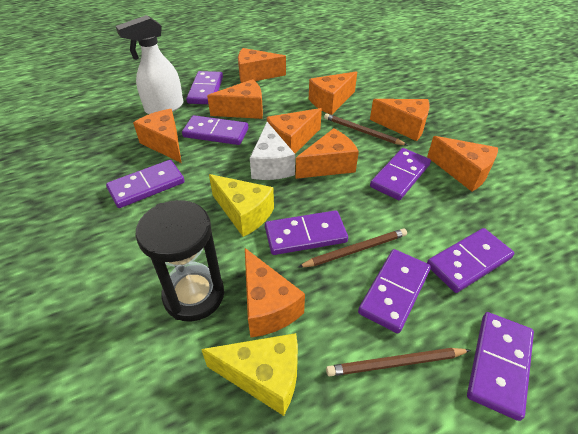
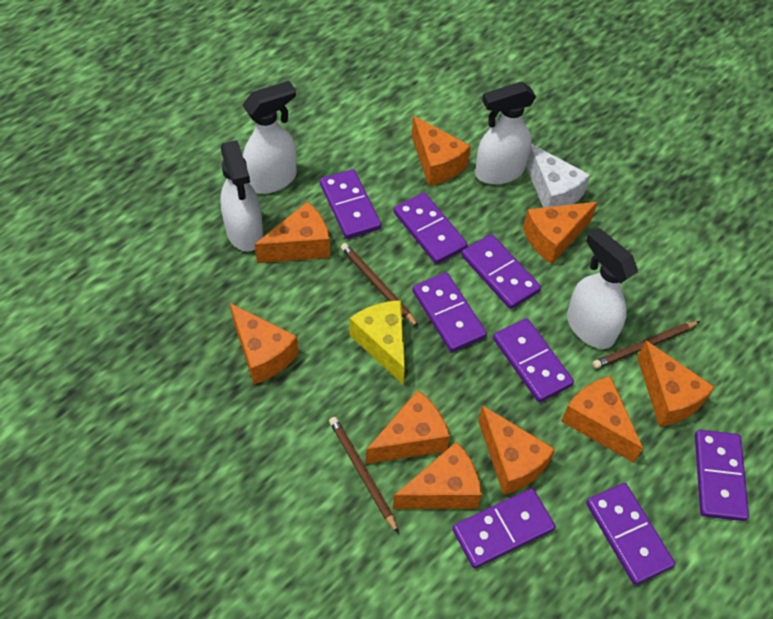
black hourglass: 1 -> 0
white spray bottle: 1 -> 4
yellow cheese: 2 -> 1

